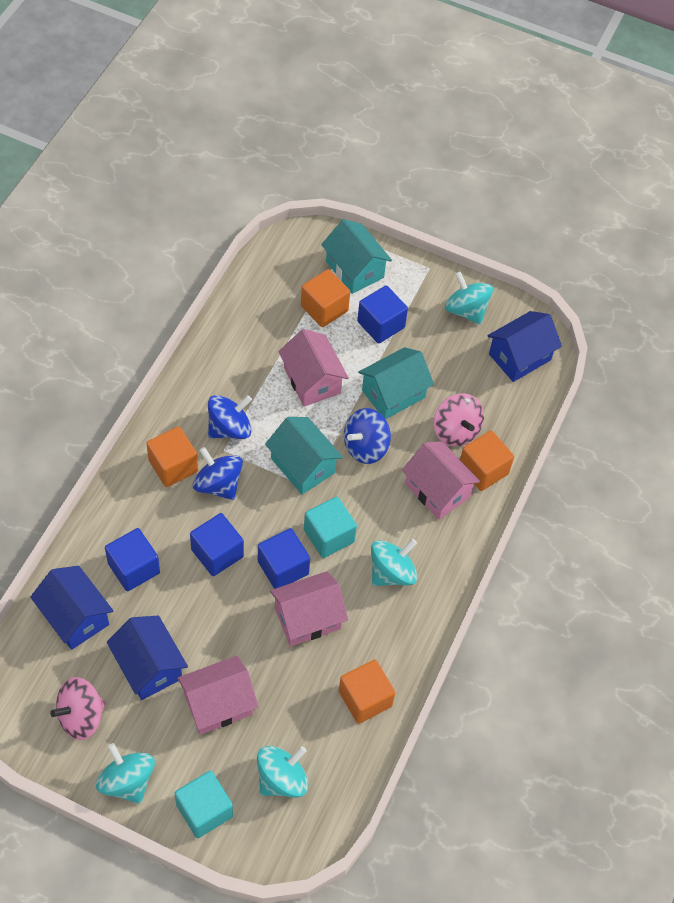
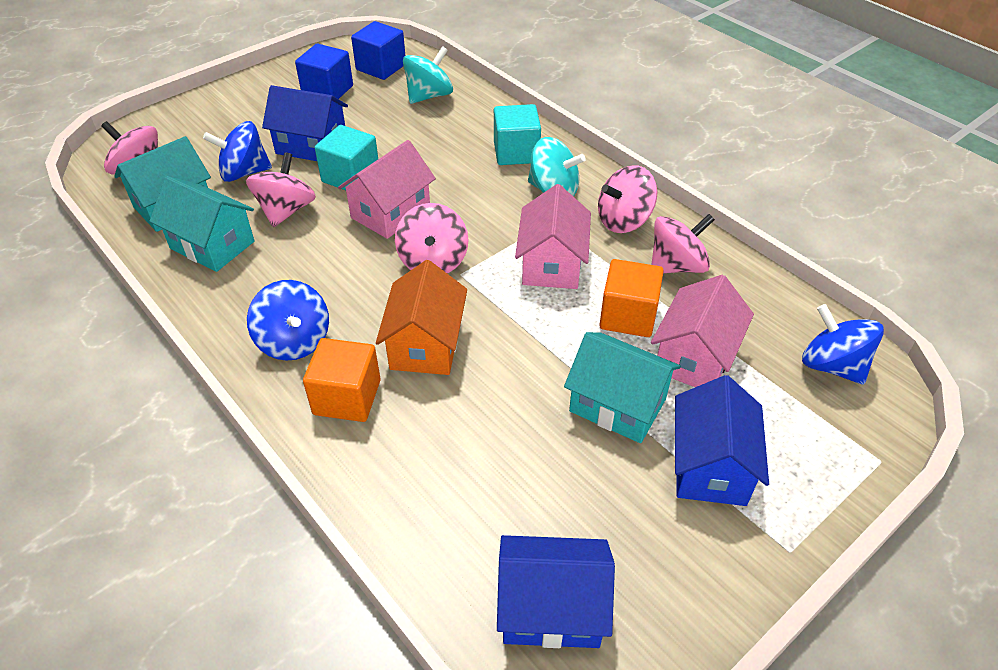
blue cube: 4 -> 2
orange cube: 4 -> 2
orange house: 0 -> 1
pink house: 4 -> 3
pink spinning top: 2 -> 5
turquoise spinning top: 4 -> 2

